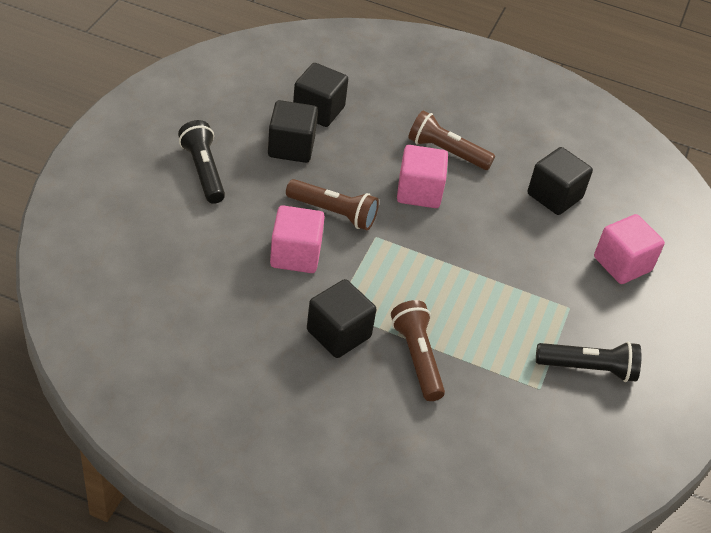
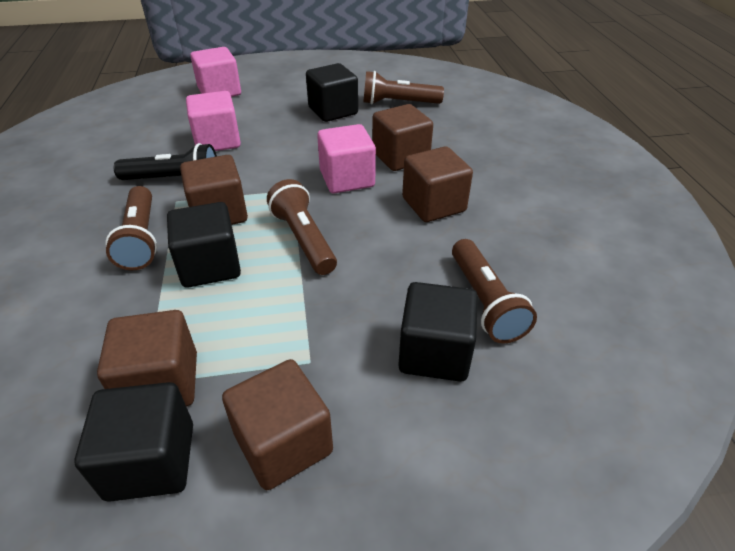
black flashlight: 2 -> 1
brown cube: 0 -> 5
brown flashlight: 3 -> 4

